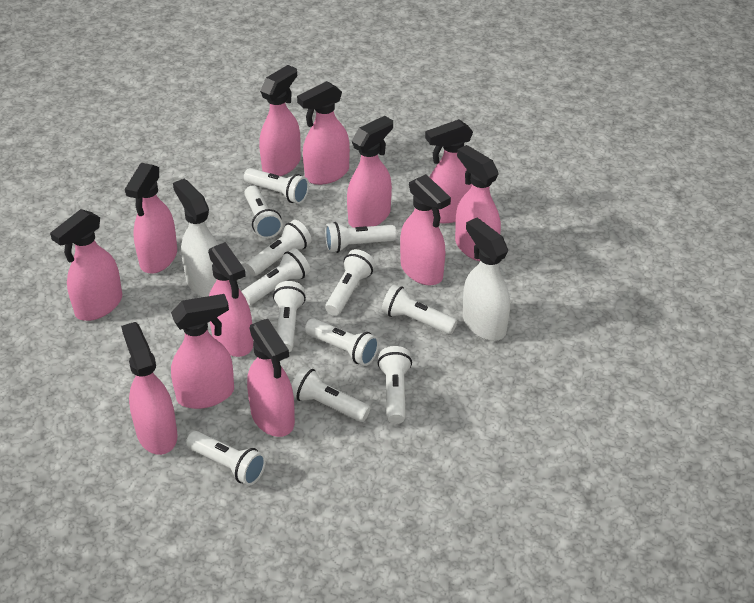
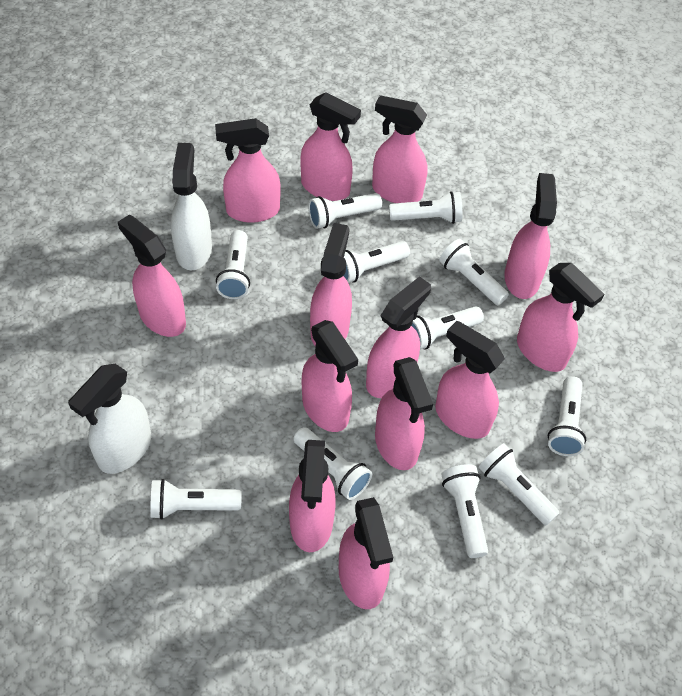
pink spray bottle: 12 -> 13
white flashlight: 12 -> 11

